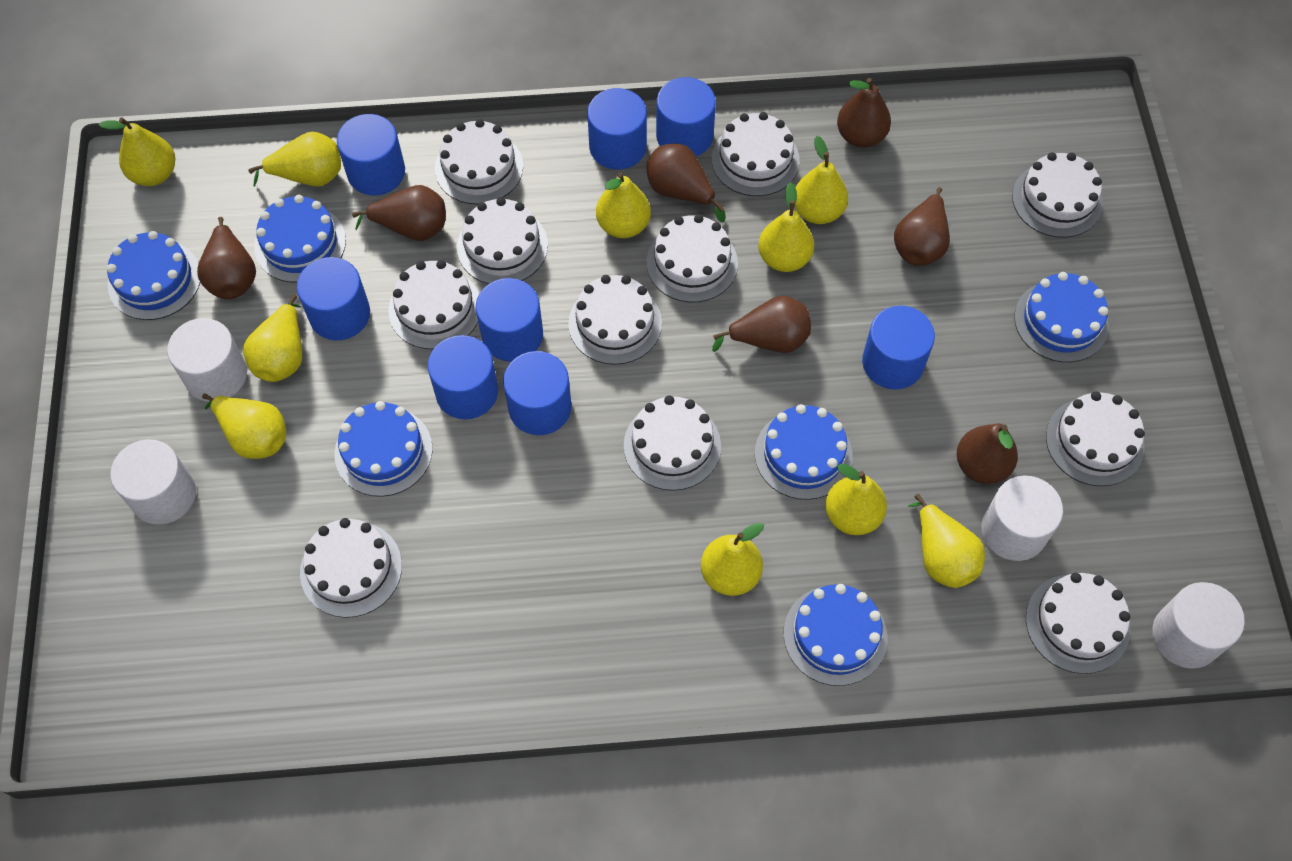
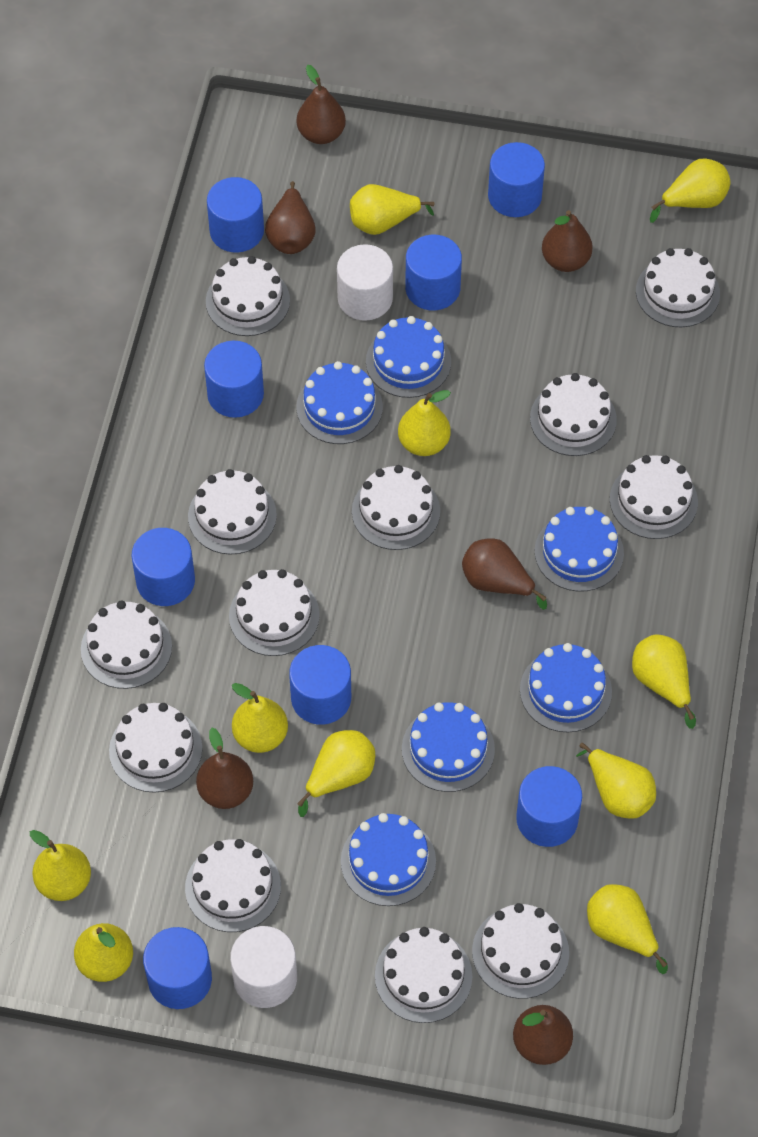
brown pear: 7 -> 6
white cake: 11 -> 12
white cylinder: 4 -> 2

